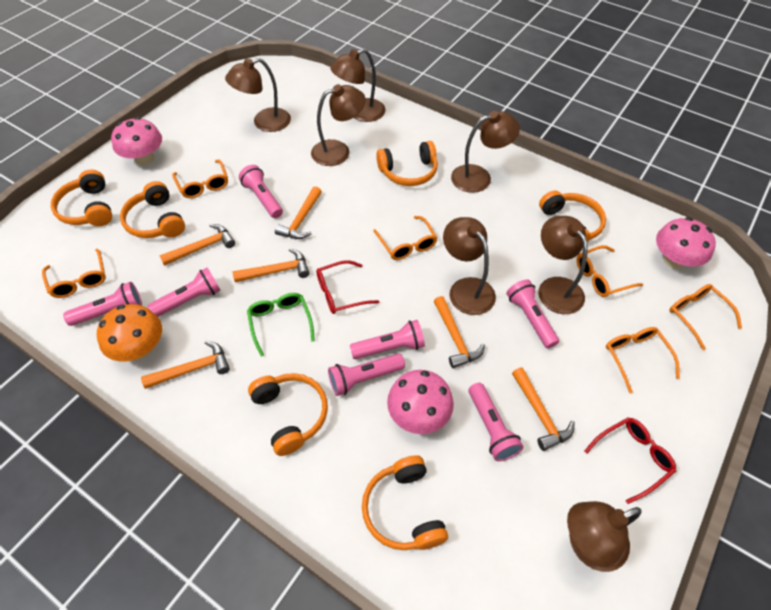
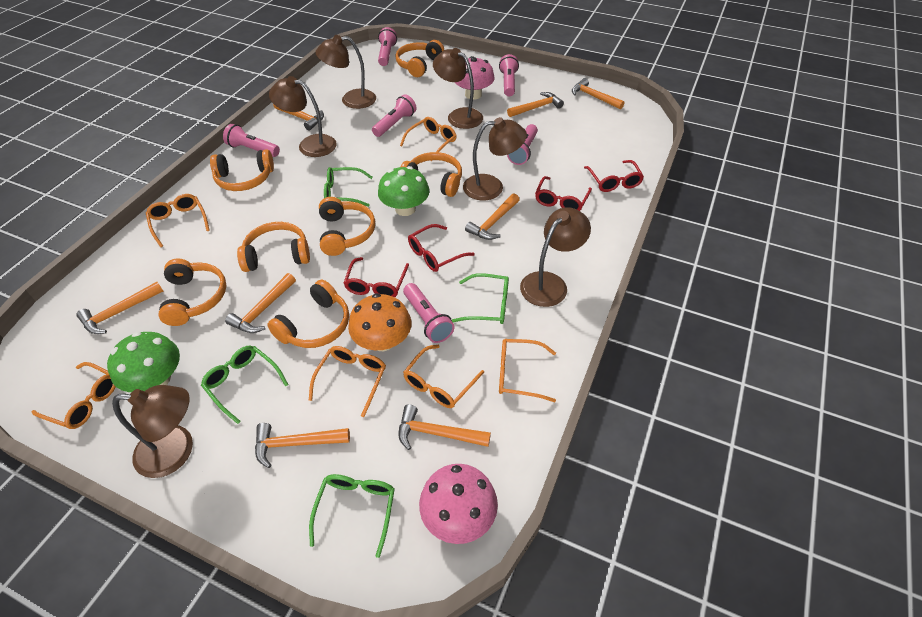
brown lamp: 7 -> 6
green glasses: 1 -> 4
green mushroom: 0 -> 2
orange hammer: 6 -> 8
orange headphones: 6 -> 7
pink flashlight: 7 -> 6
pink mushroom: 3 -> 2
red glasses: 2 -> 4

